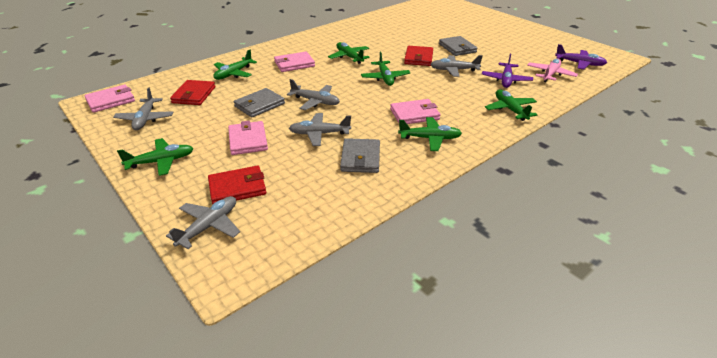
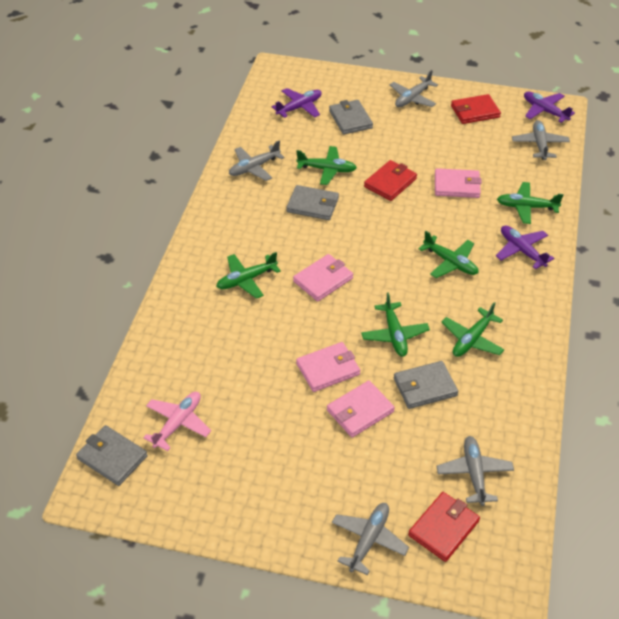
grey wallet: 3 -> 4
purple plane: 2 -> 3

